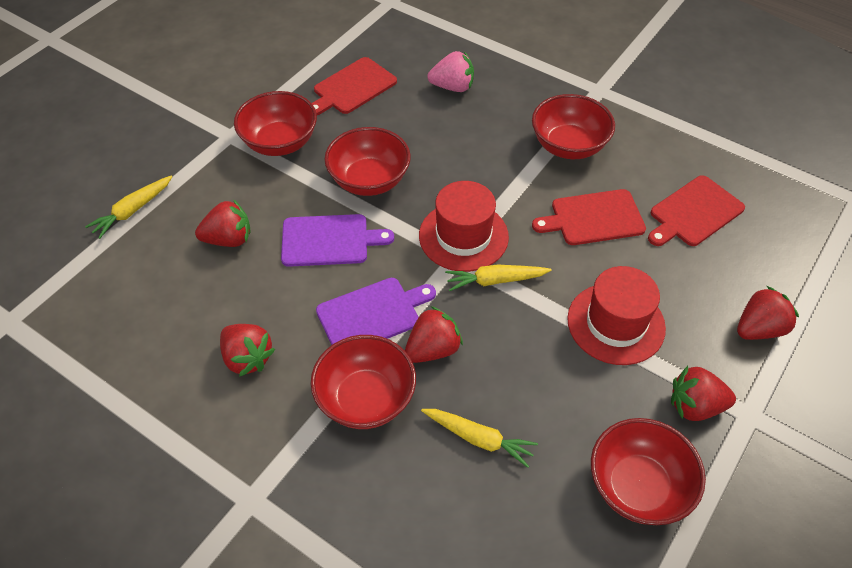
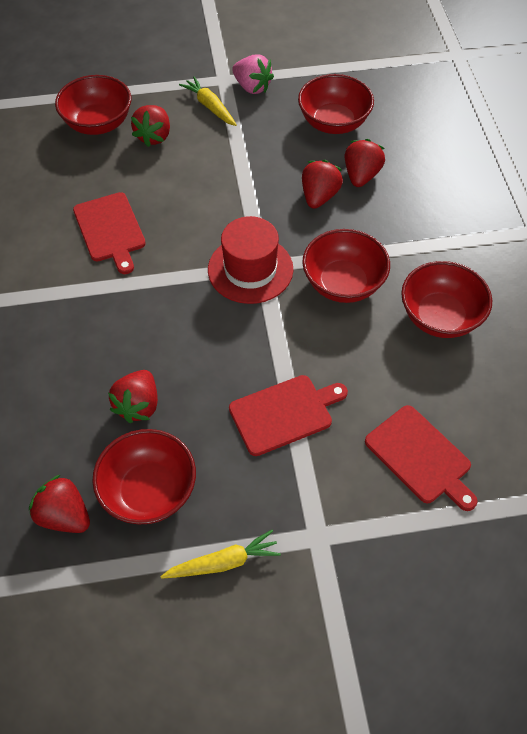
purple cutting board: 2 -> 0
red hat: 2 -> 1
yellow carrot: 3 -> 2

